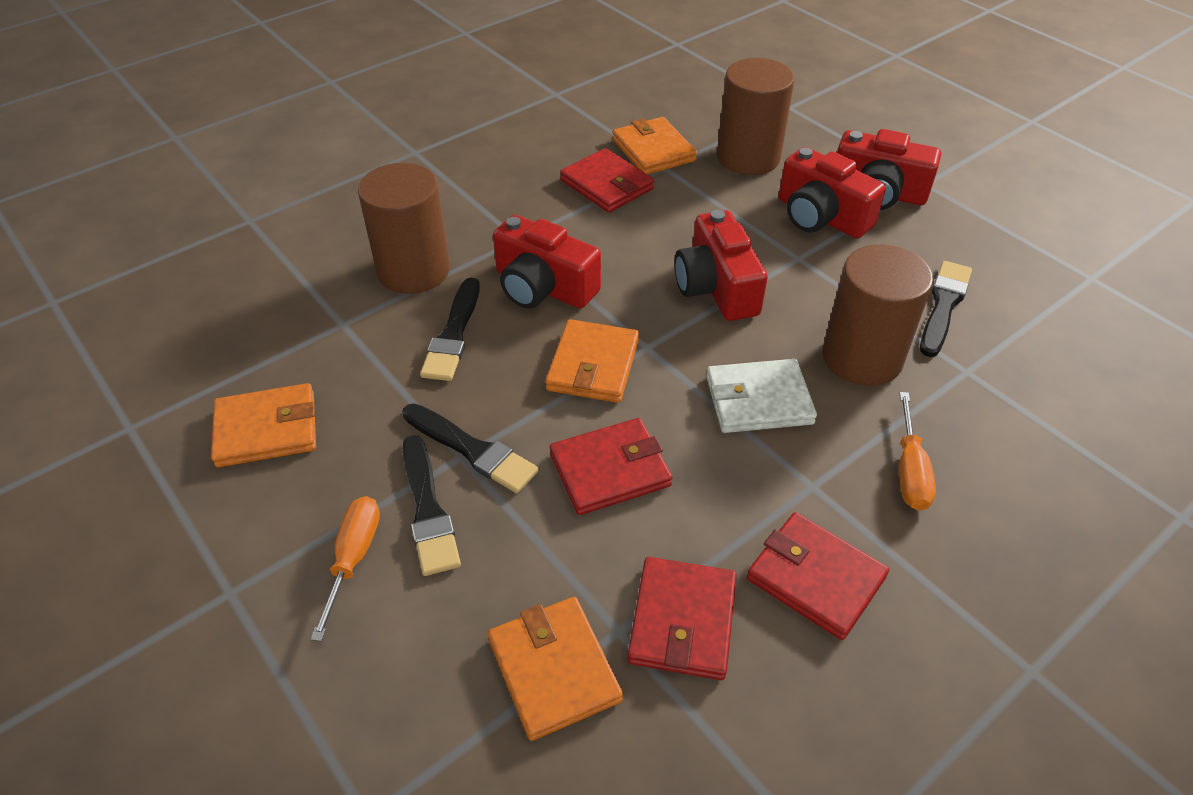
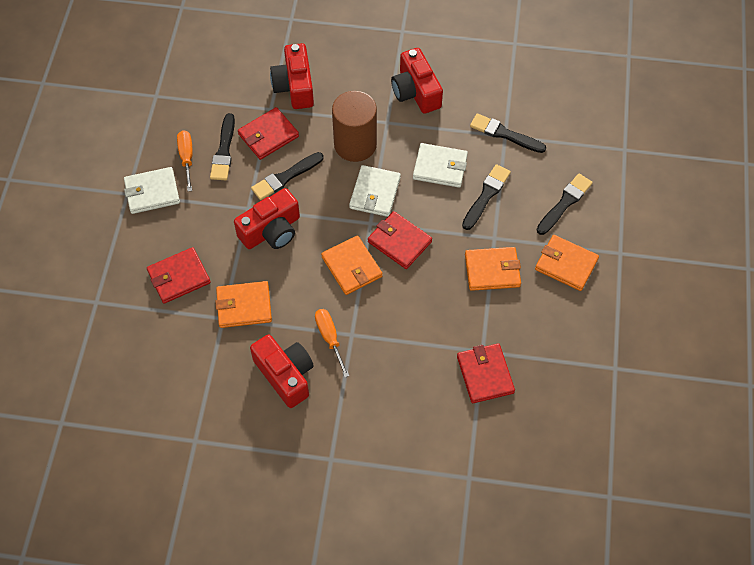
black brush: 4 -> 5
brown cylinder: 3 -> 1
white wallet: 1 -> 3

